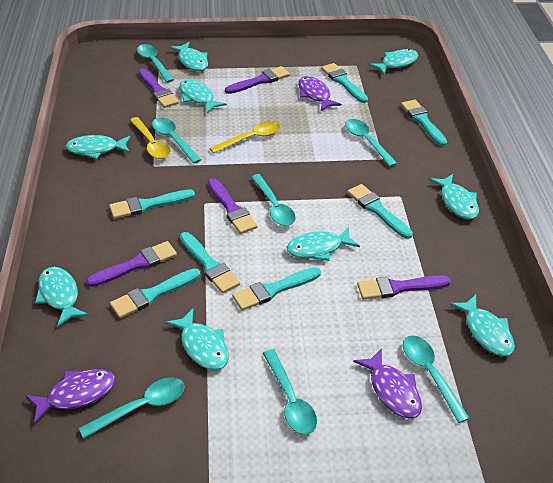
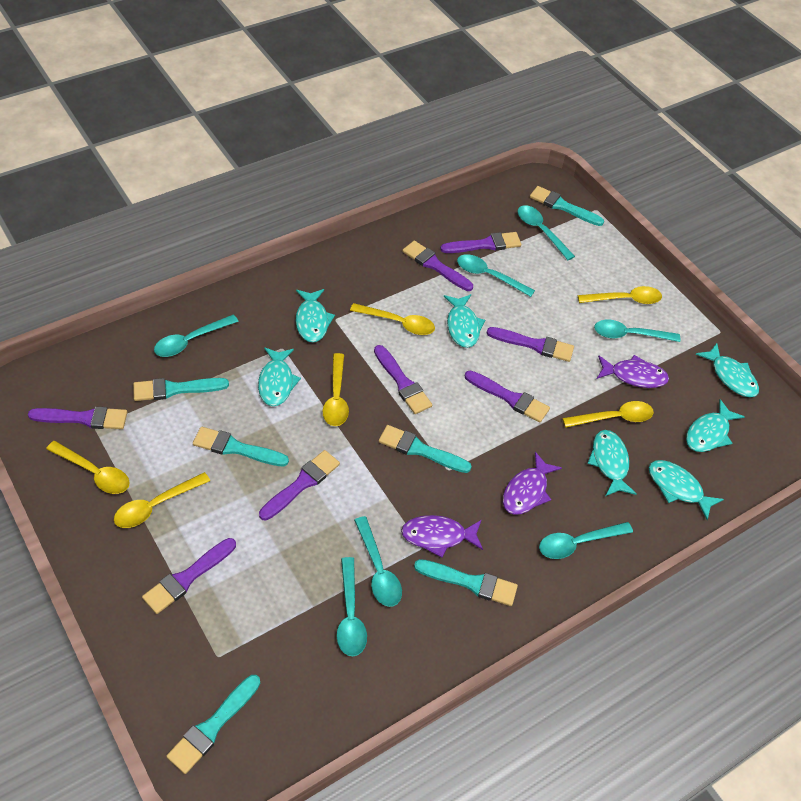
purple brush: 5 -> 8
turquoise brush: 7 -> 6
turquoise fish: 9 -> 7
yellow spoon: 2 -> 6

